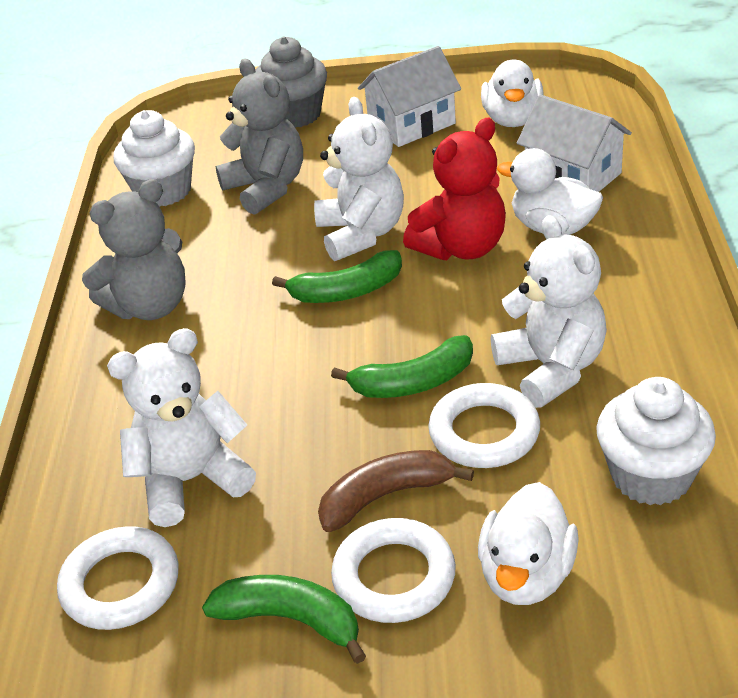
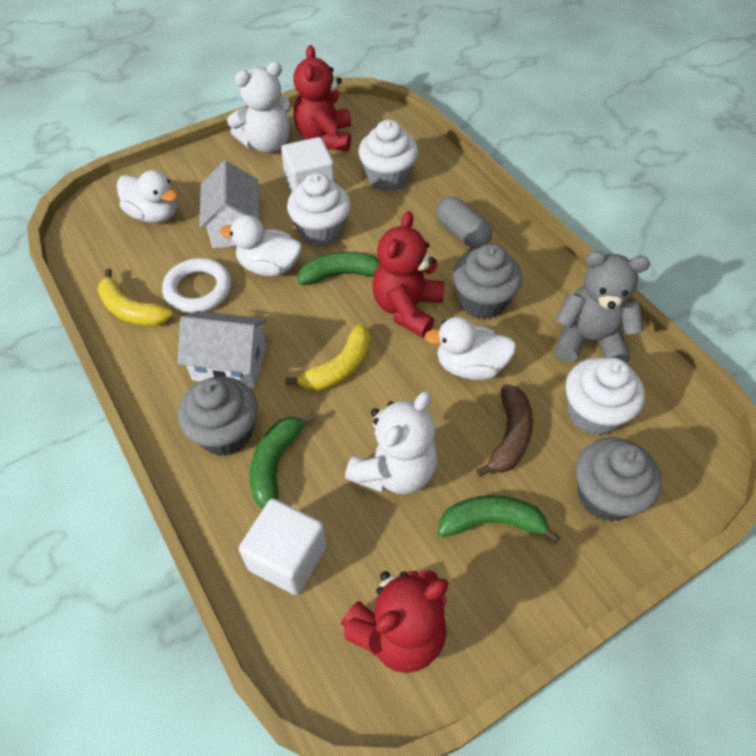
grey capsule: 0 -> 1
grey cupcake: 1 -> 3
grey teddy bear: 2 -> 1
red teddy bear: 1 -> 3
white cube: 0 -> 2
white cupcake: 2 -> 3
white ring: 3 -> 1
white teddy bear: 3 -> 2
yellow banana: 0 -> 2

